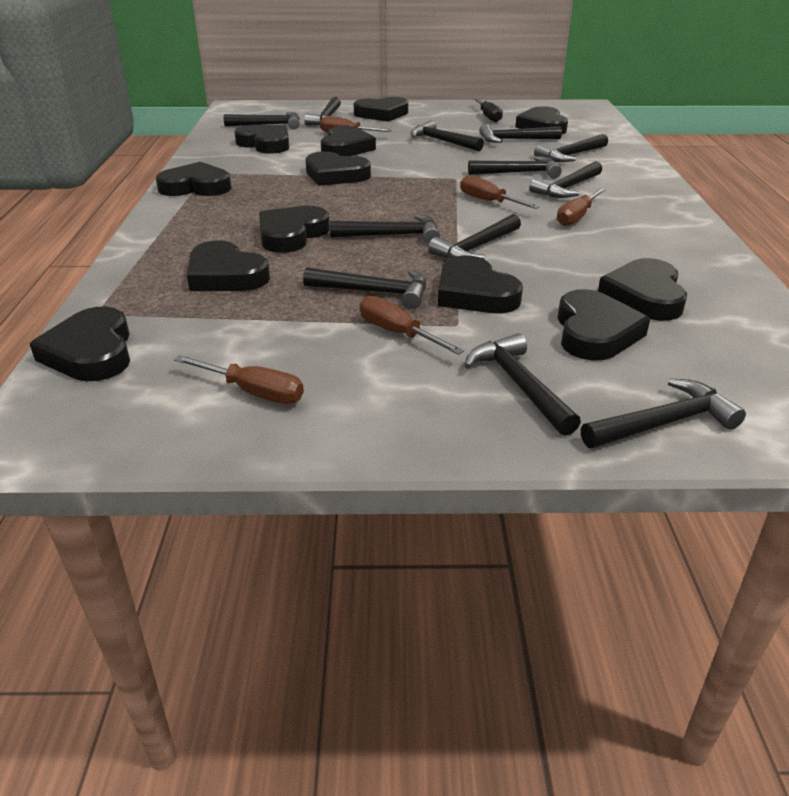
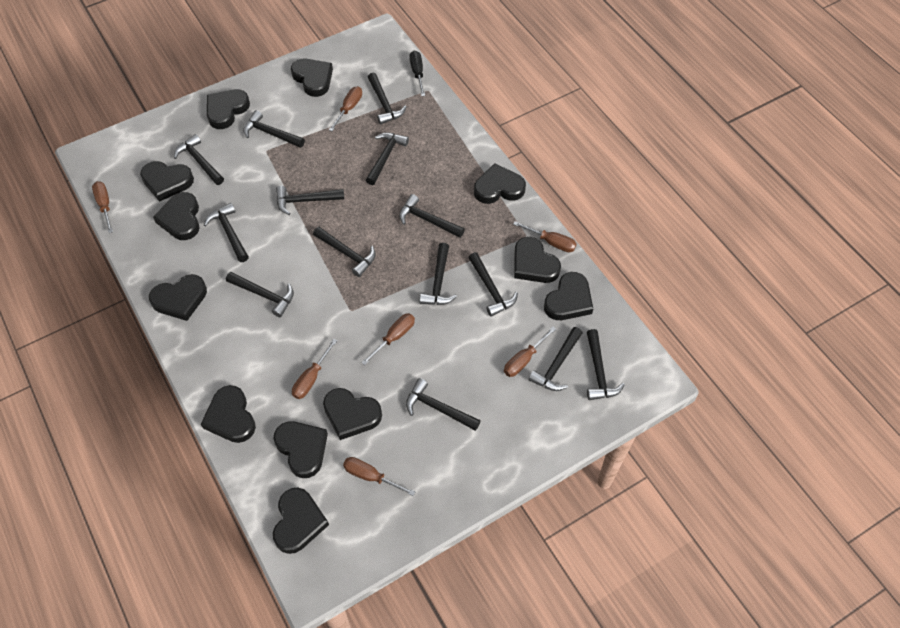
black hammer: 12 -> 14
brown screwdriver: 5 -> 7

